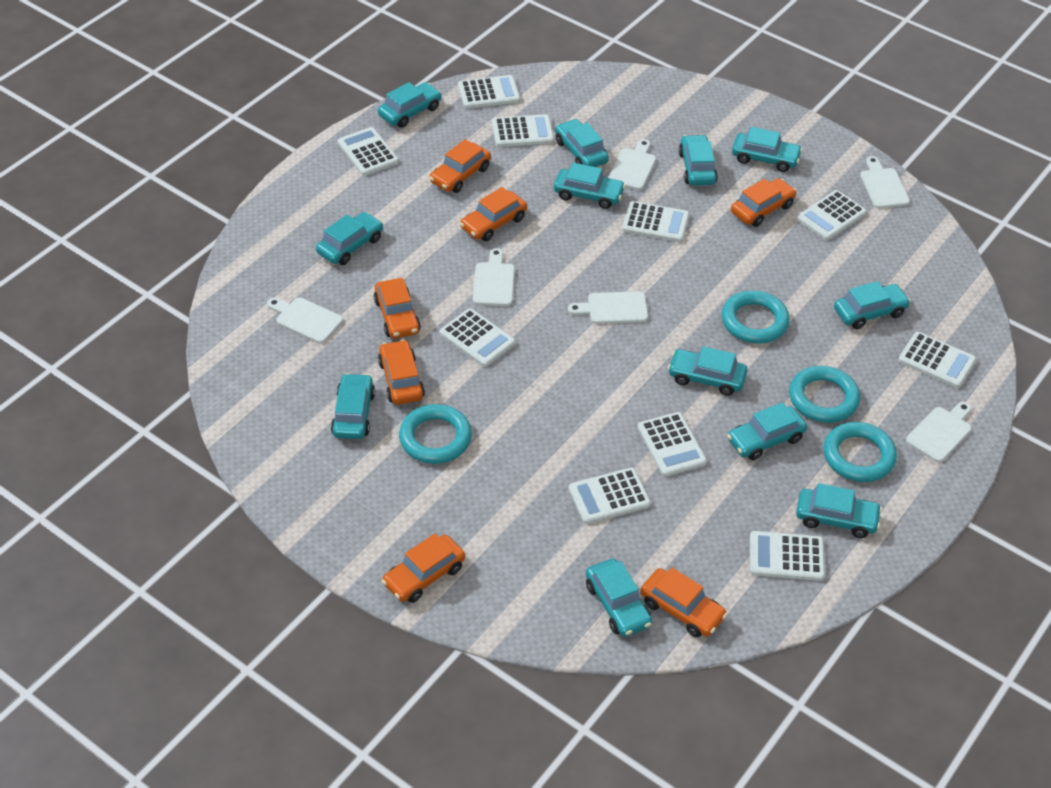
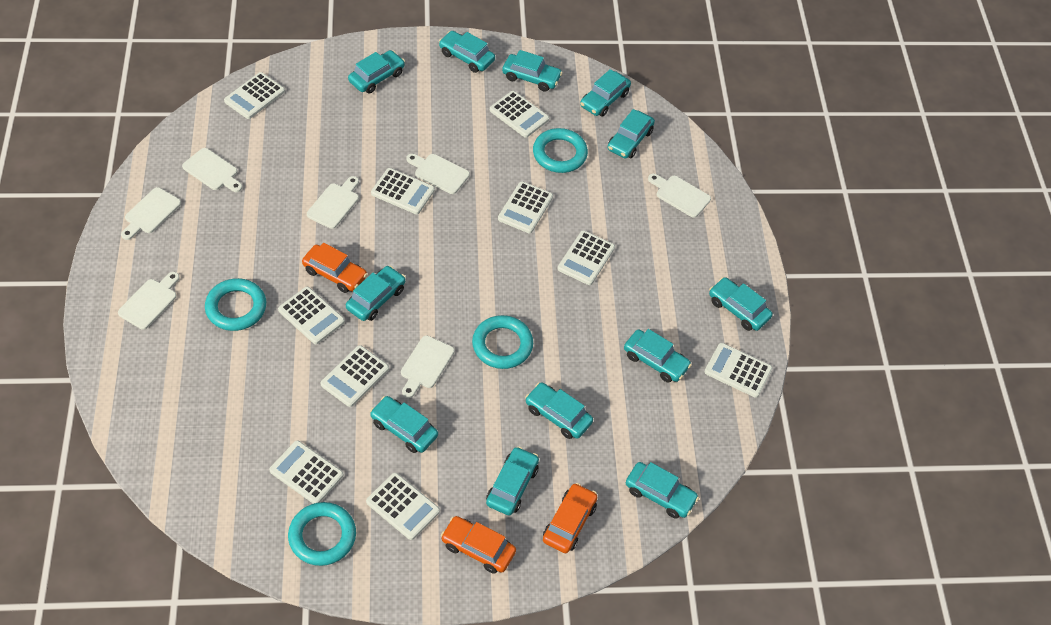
orange car: 7 -> 3
white cutting board: 6 -> 7

